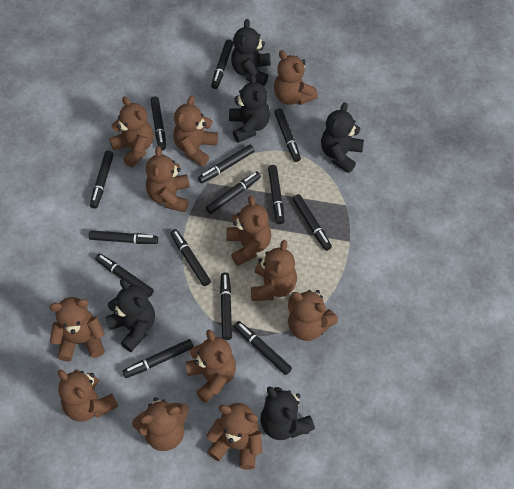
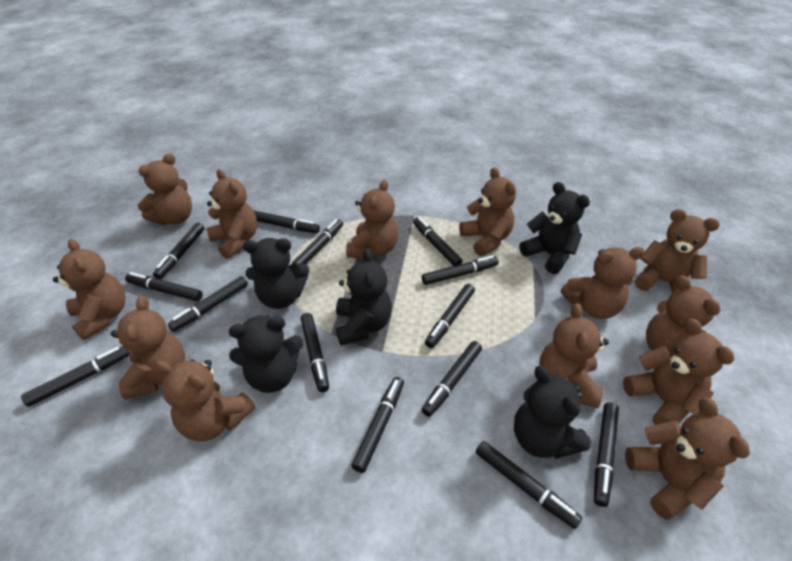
brown teddy bear: 12 -> 13

